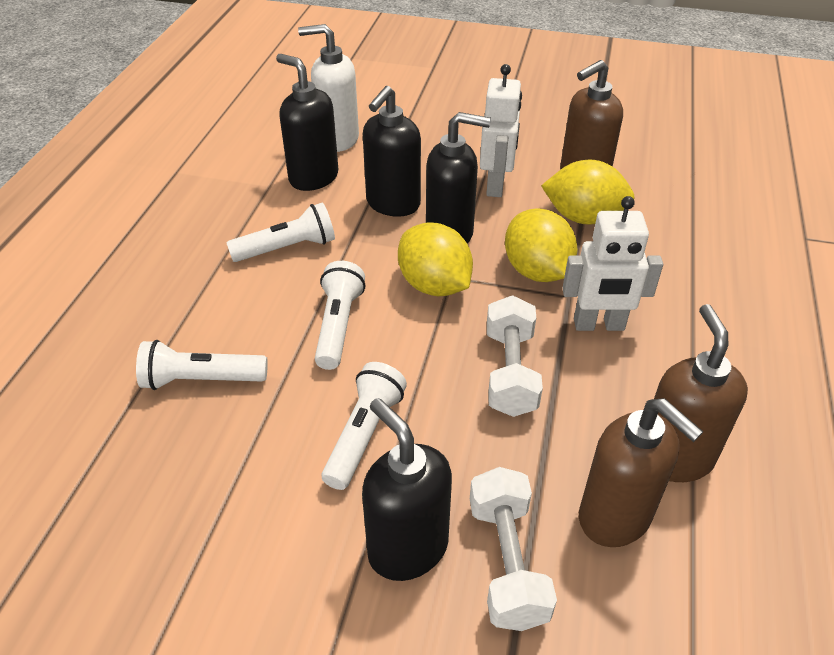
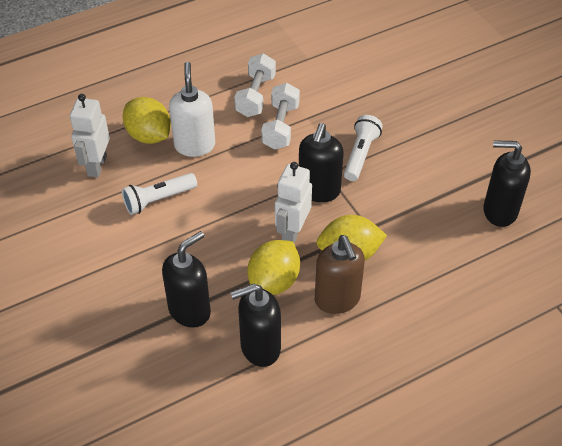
brown soap dispenser: 3 -> 1
white flashlight: 4 -> 2

